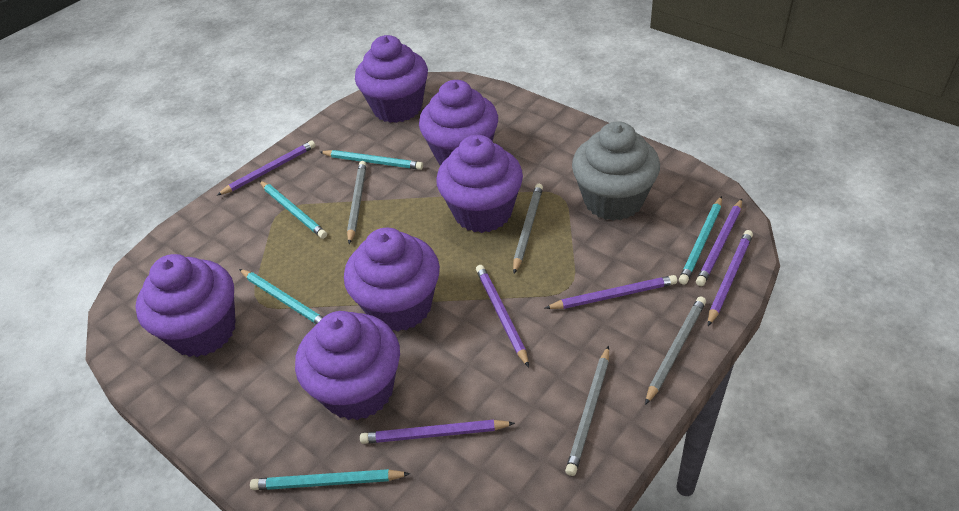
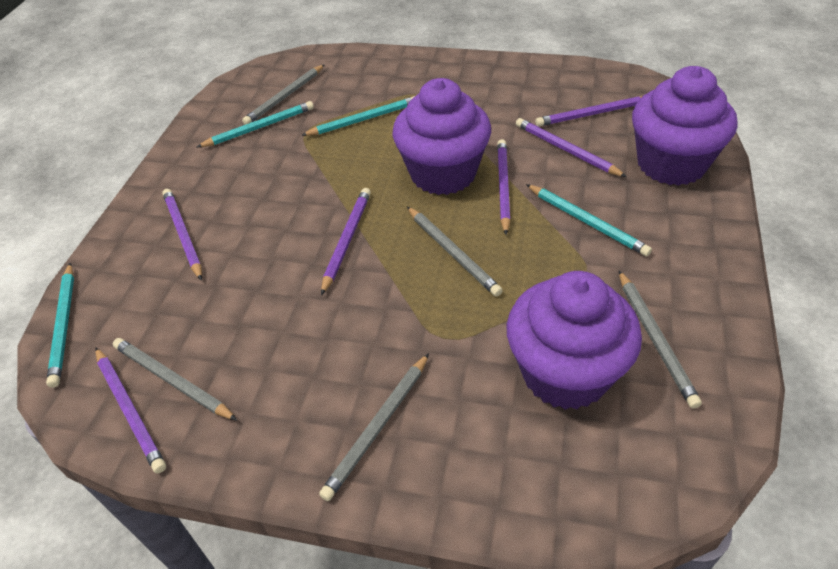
grey cupcake: 1 -> 0
grey pencil: 4 -> 5
purple cupcake: 6 -> 3
turquoise pencil: 5 -> 4

